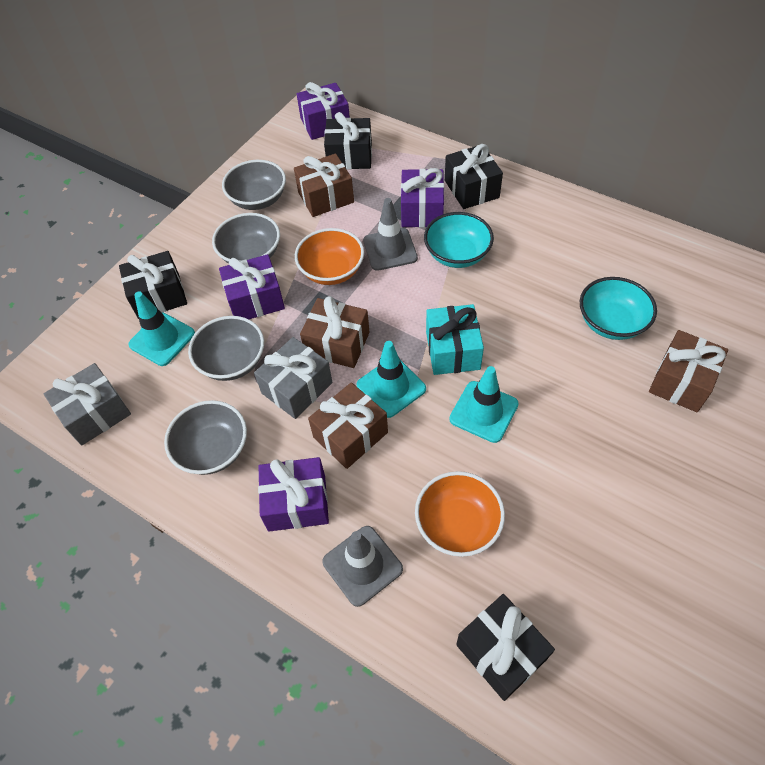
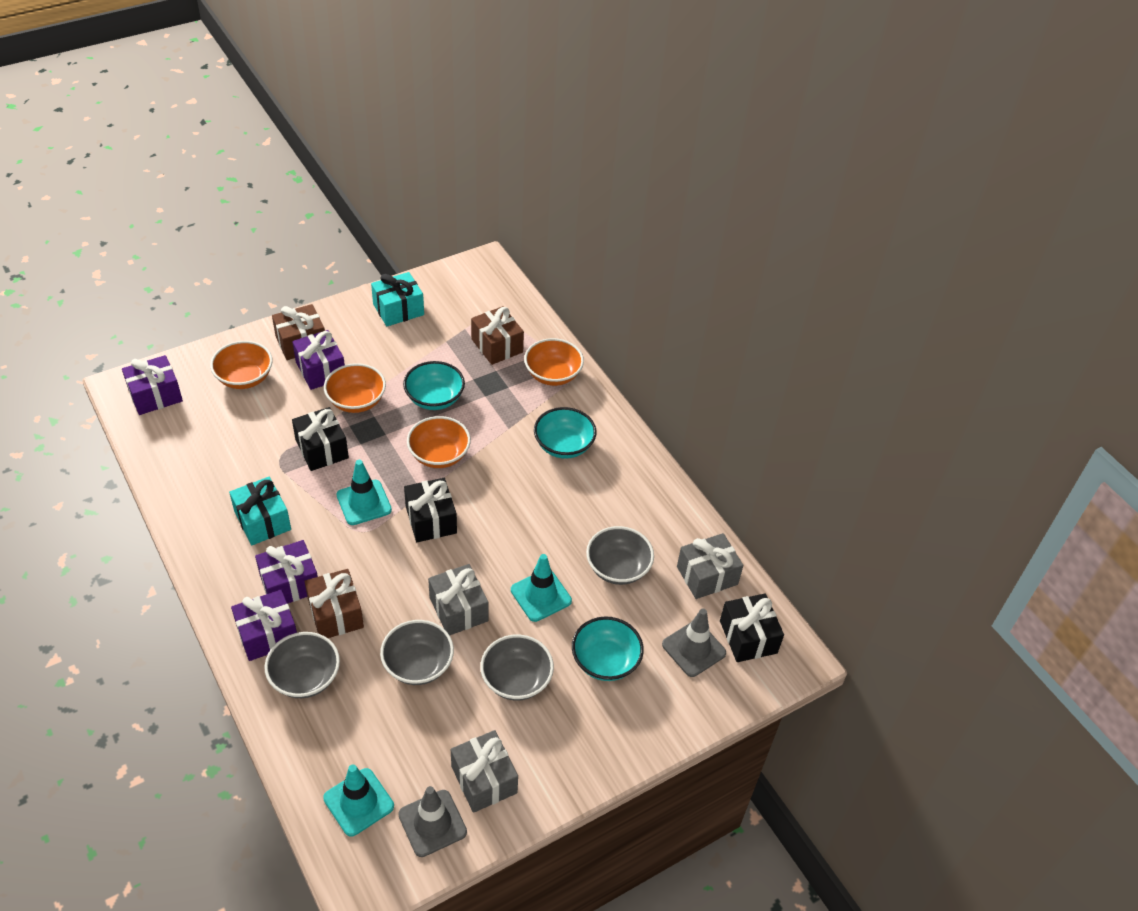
black gift: 4 -> 3
brown gift: 4 -> 3
grey gift: 2 -> 3
orange bowl: 2 -> 4
turquoise bowl: 2 -> 3
turquoise gift: 1 -> 2

